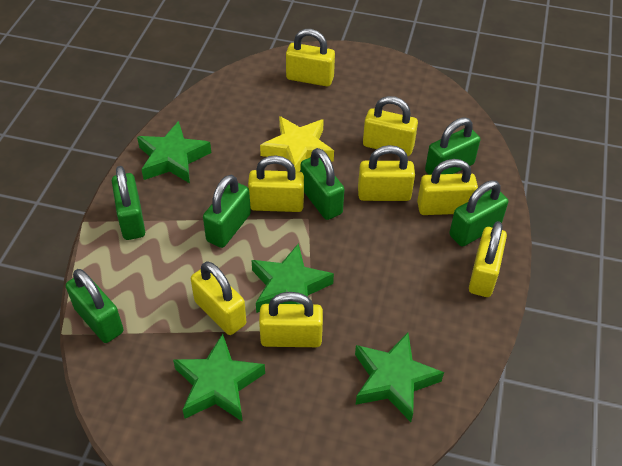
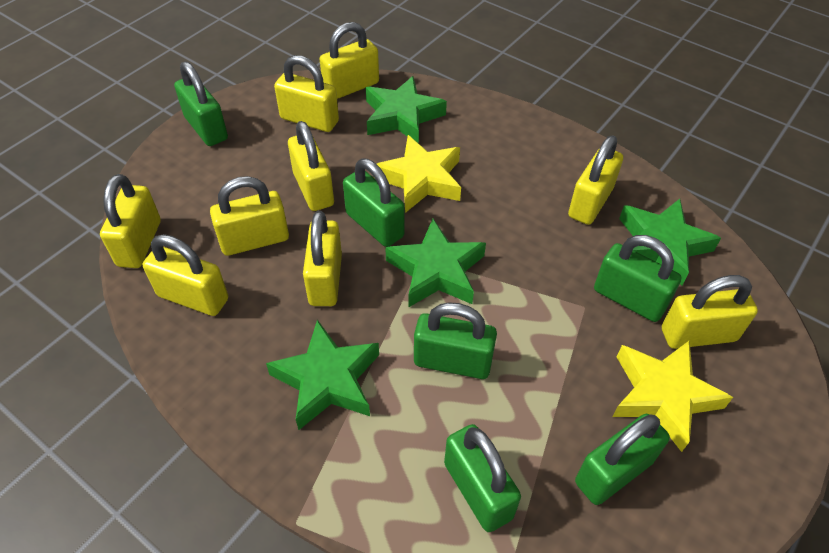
yellow padlock: 8 -> 9
yellow star: 1 -> 2

